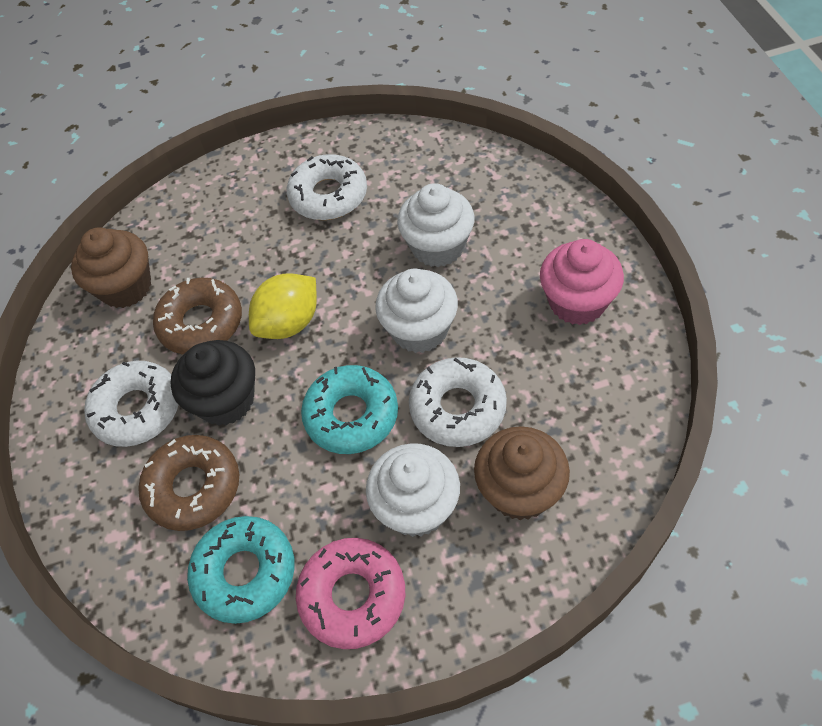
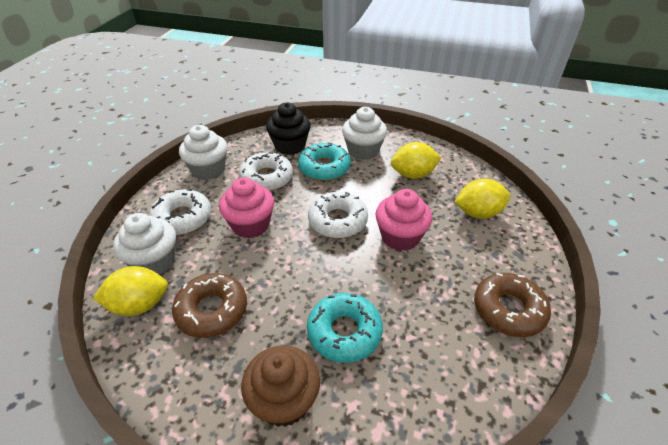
brown cupcake: 2 -> 1
pink cupcake: 1 -> 2
pink donut: 1 -> 0
yellow lemon: 1 -> 3

